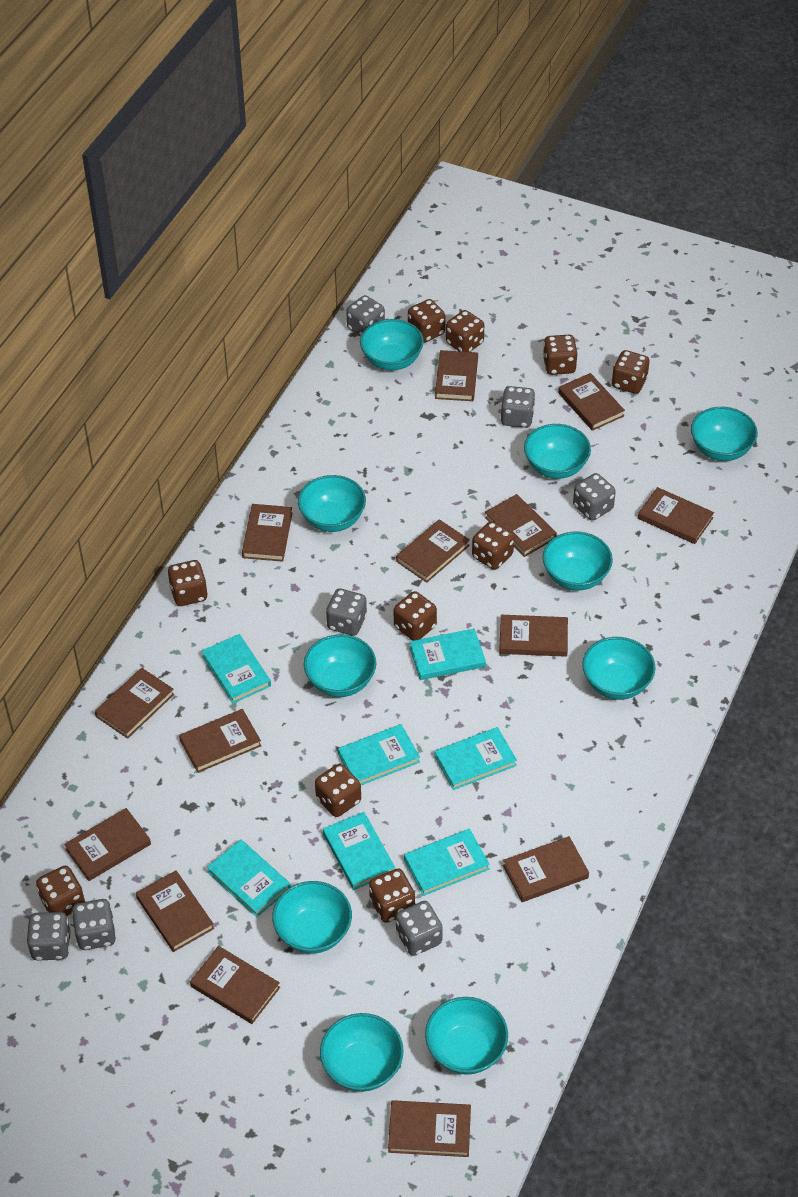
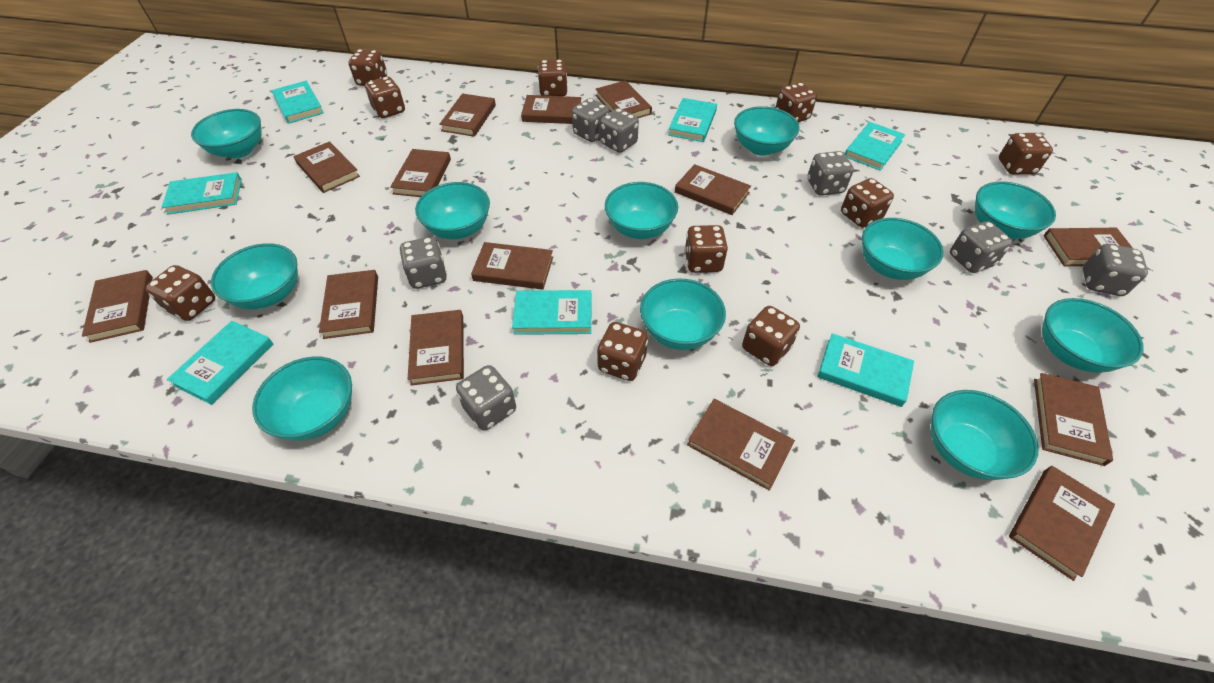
turquoise bowl: 10 -> 11

